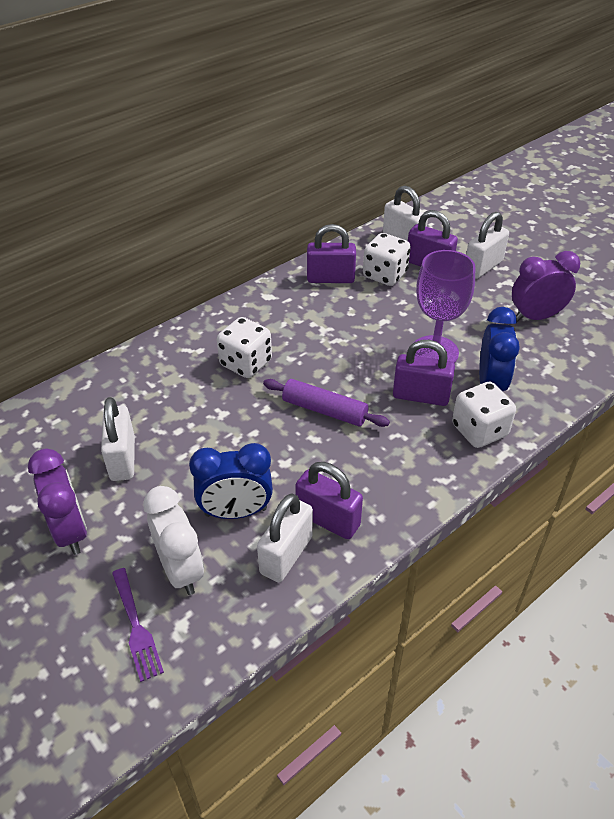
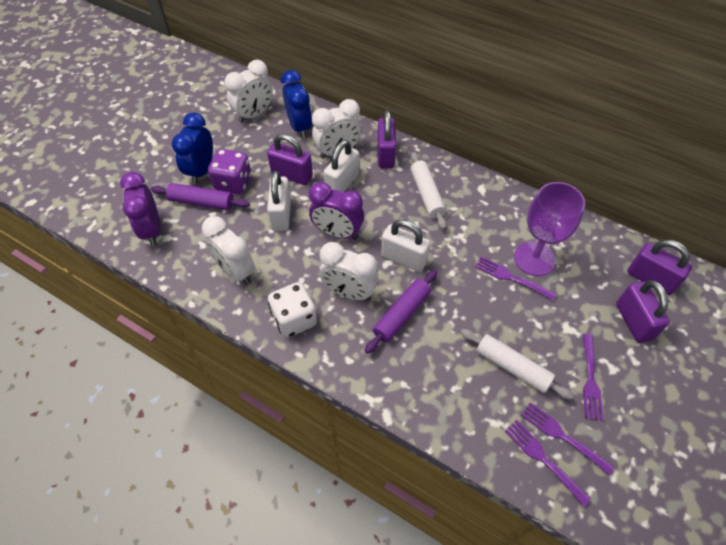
purple dice: 0 -> 1
purple fork: 1 -> 4
purple rolling pin: 1 -> 2
white clock: 1 -> 4
white dice: 3 -> 1
white padlock: 4 -> 3
white rolling pin: 0 -> 2

